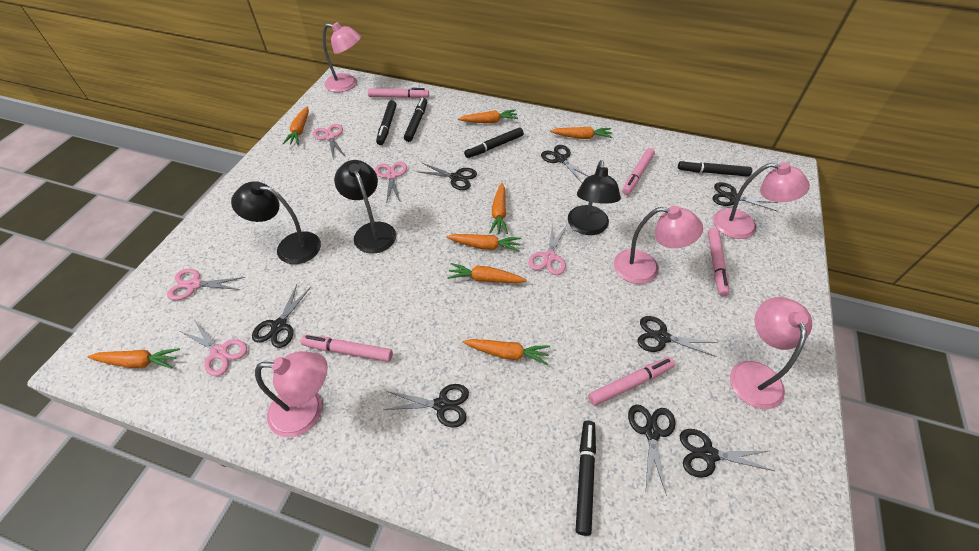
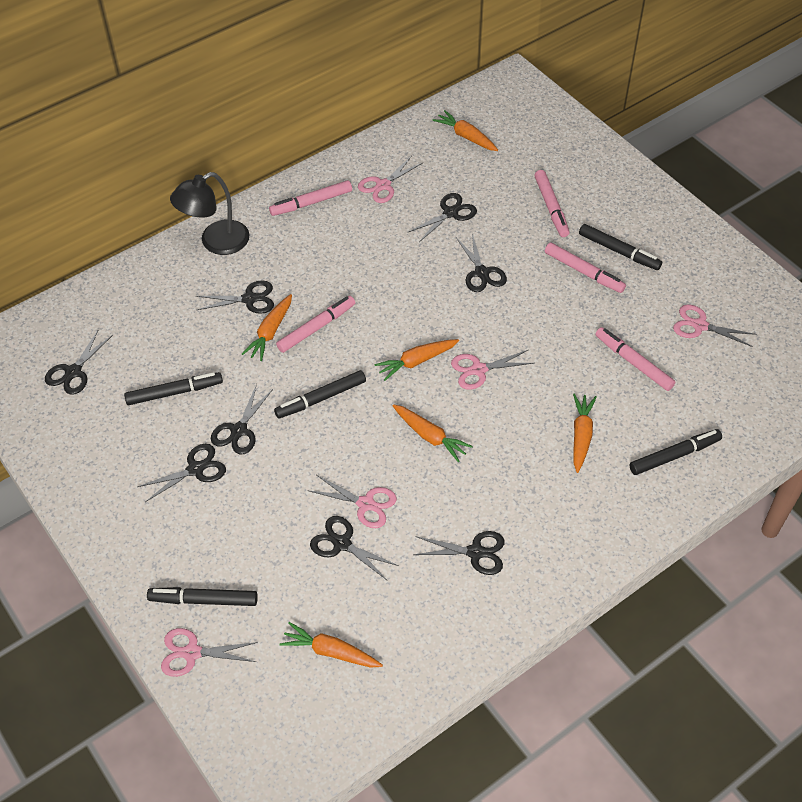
black lamp: 3 -> 1
orange carrot: 8 -> 6
pink lamp: 5 -> 0

